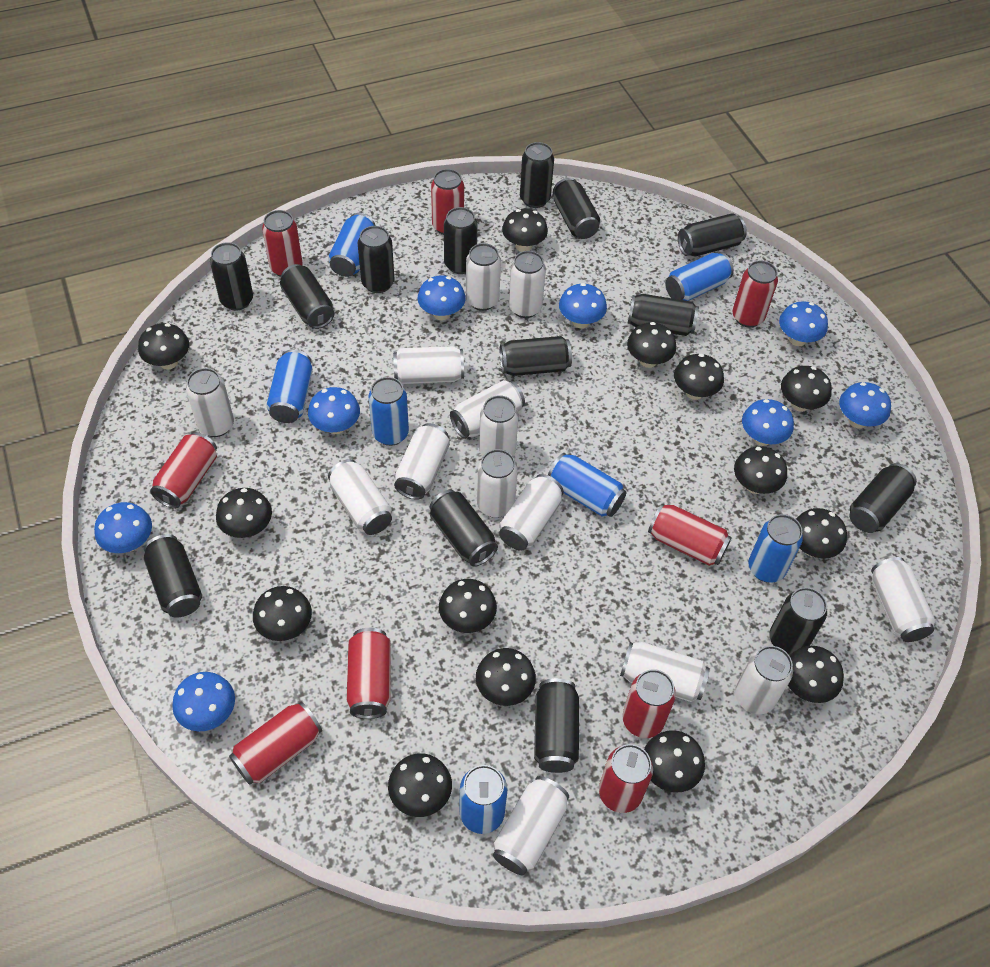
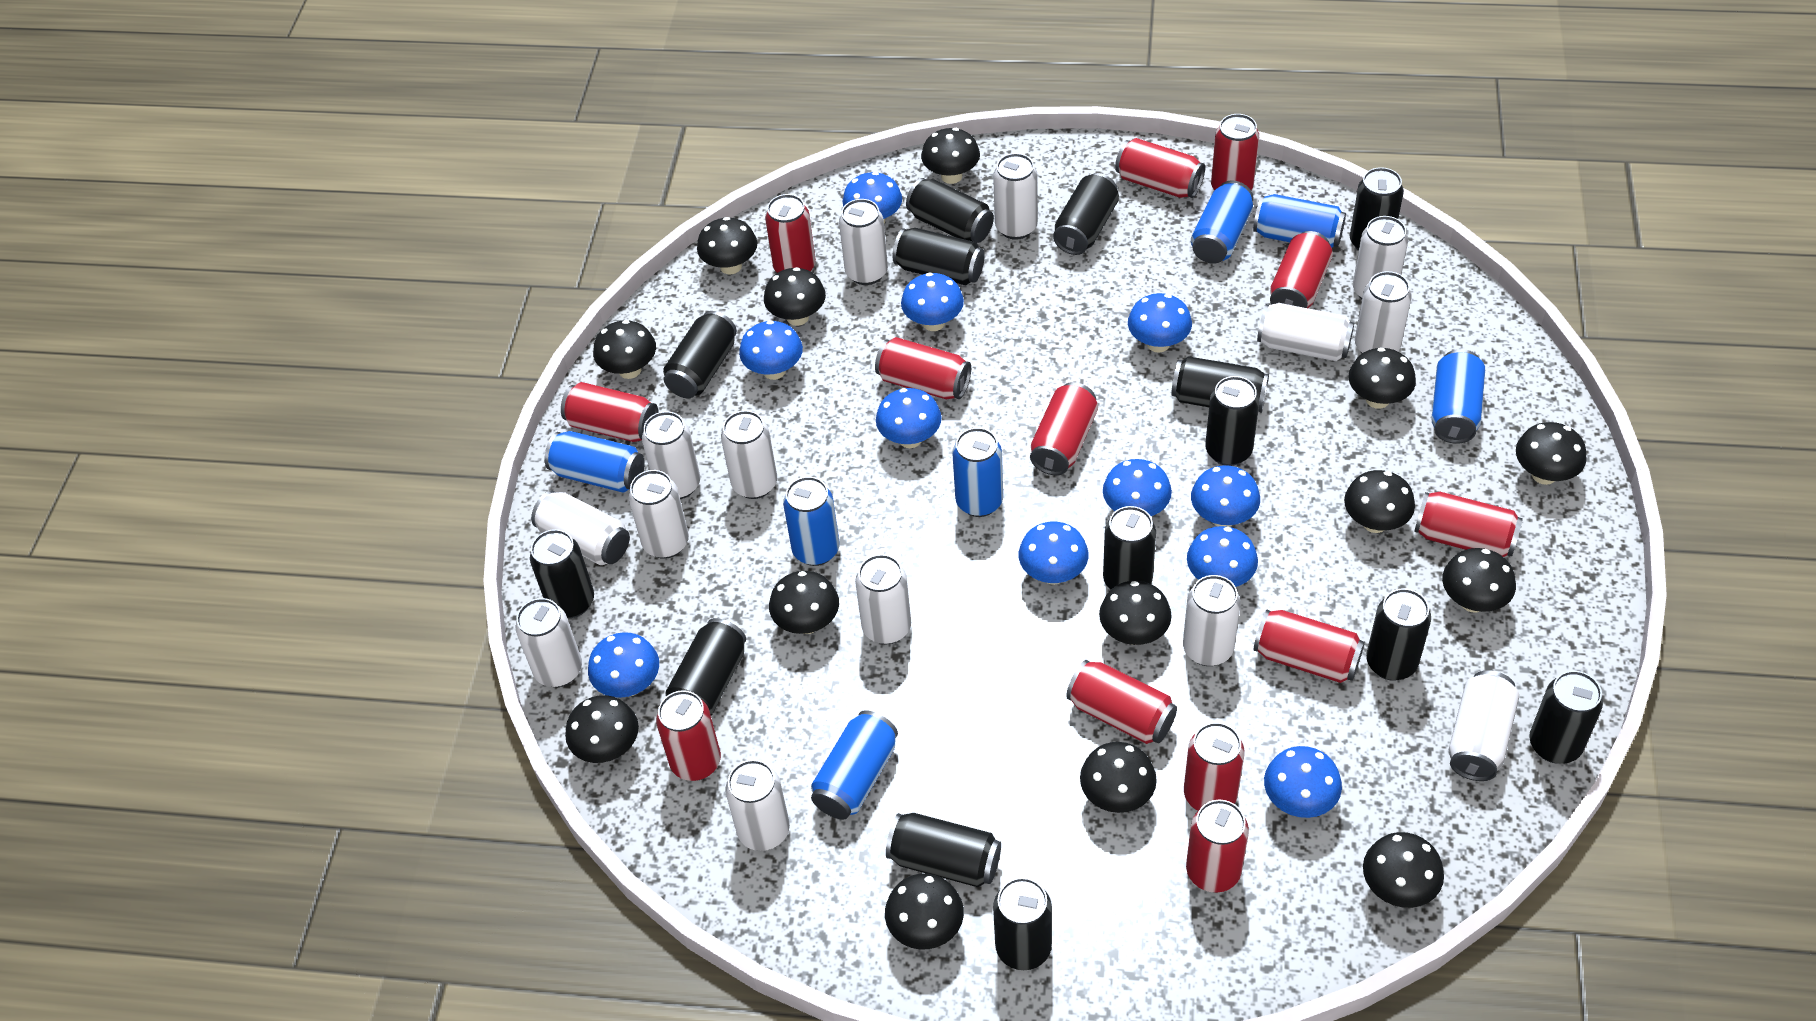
blue mushroom: 8 -> 11
red can: 9 -> 13

